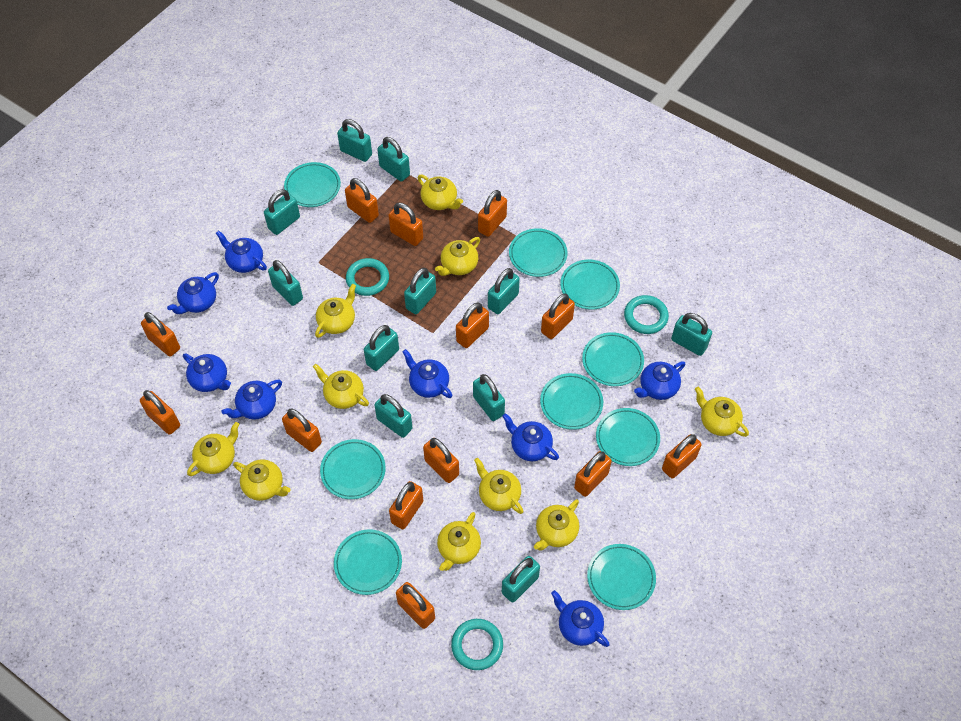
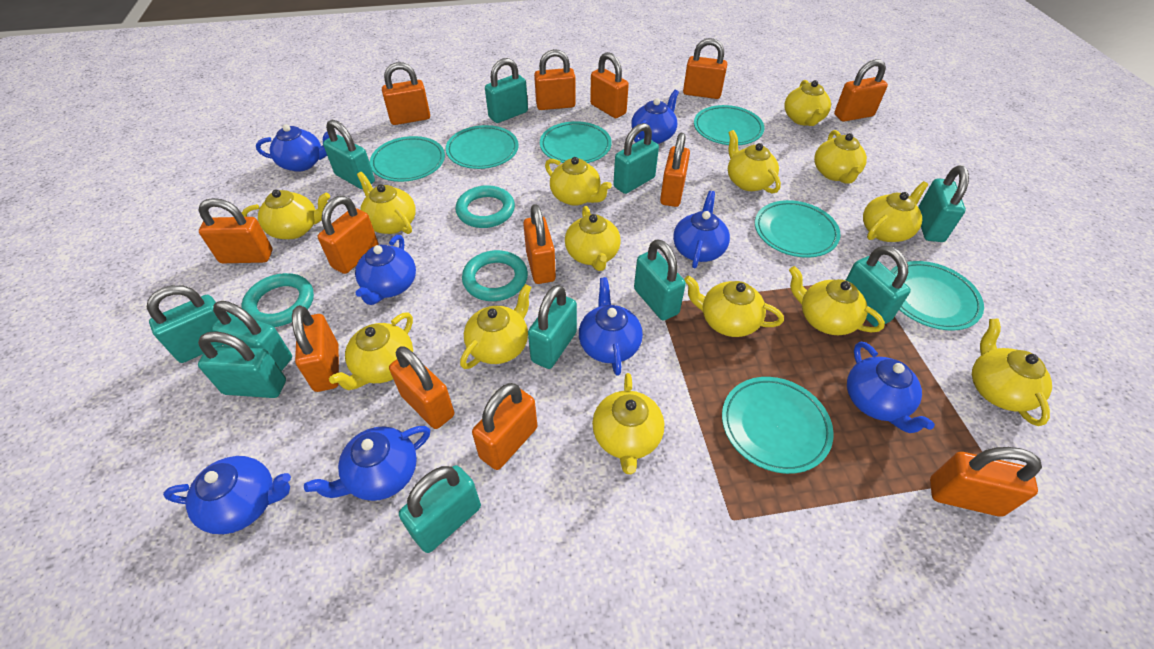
turquoise plate: 9 -> 7
yellow teapot: 10 -> 14

